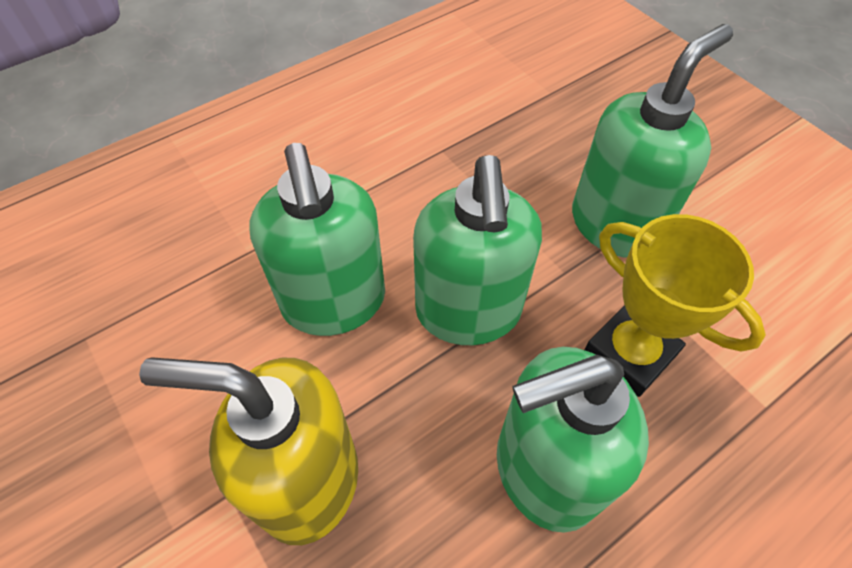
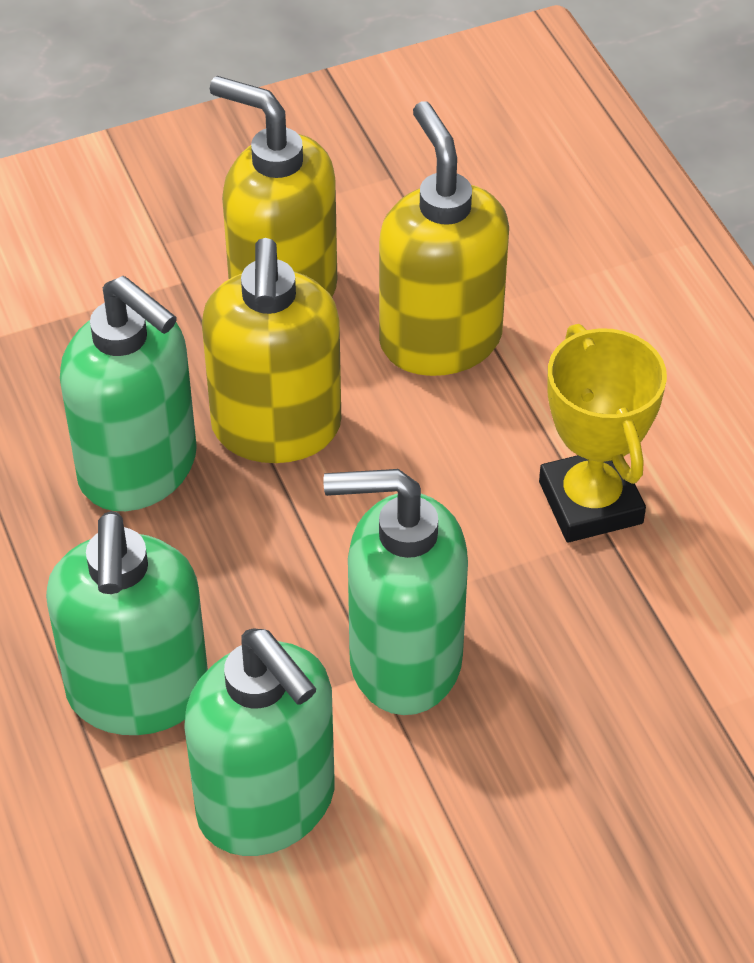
yellow soap dispenser: 1 -> 3

